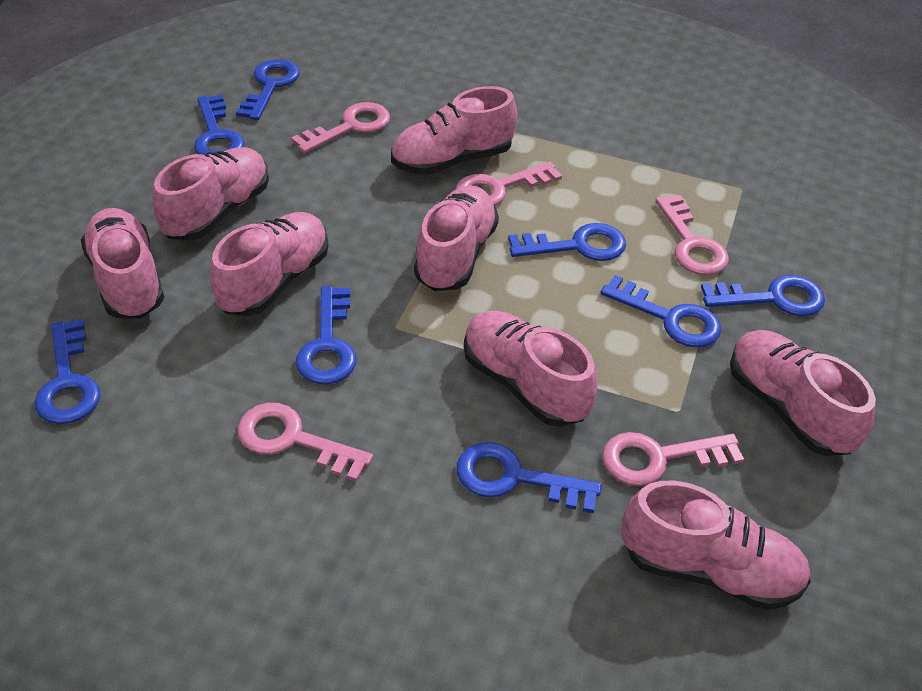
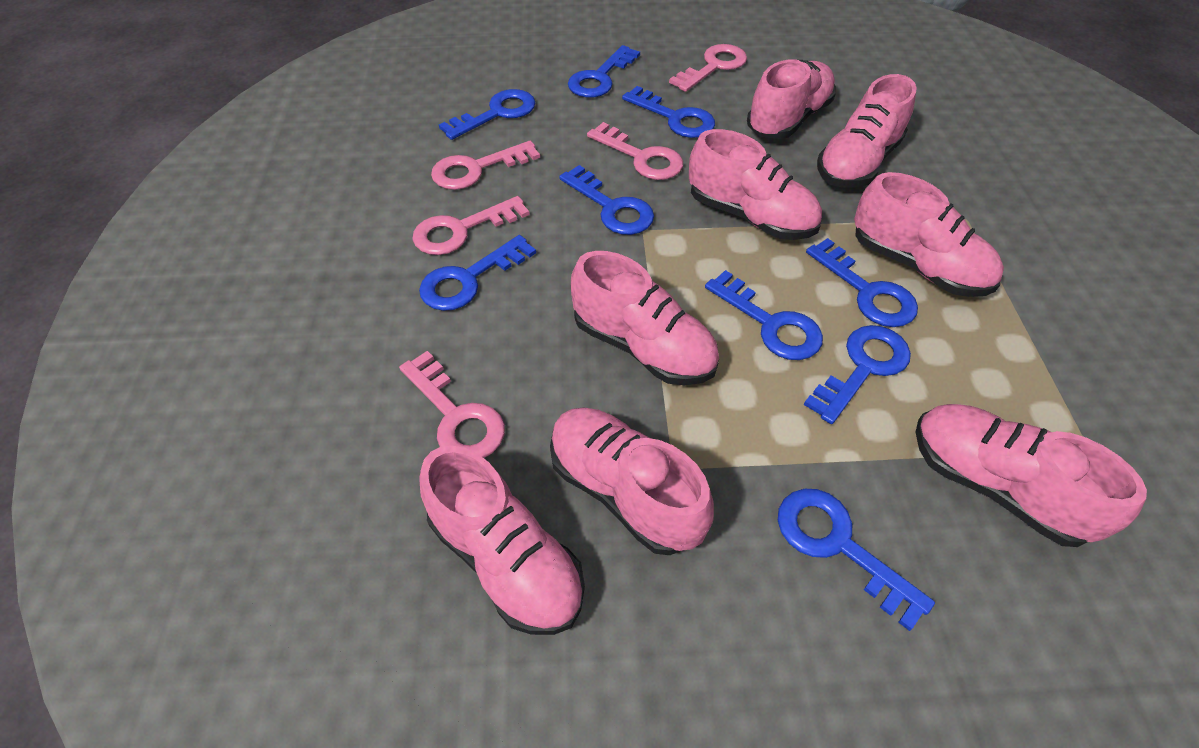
blue key: 8 -> 9

